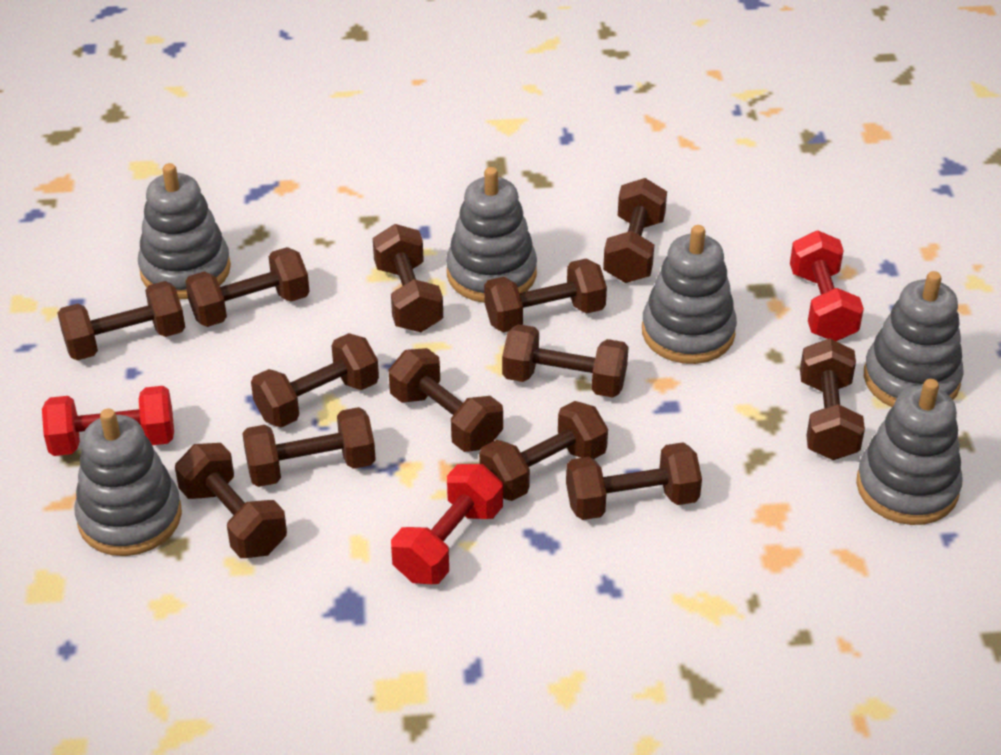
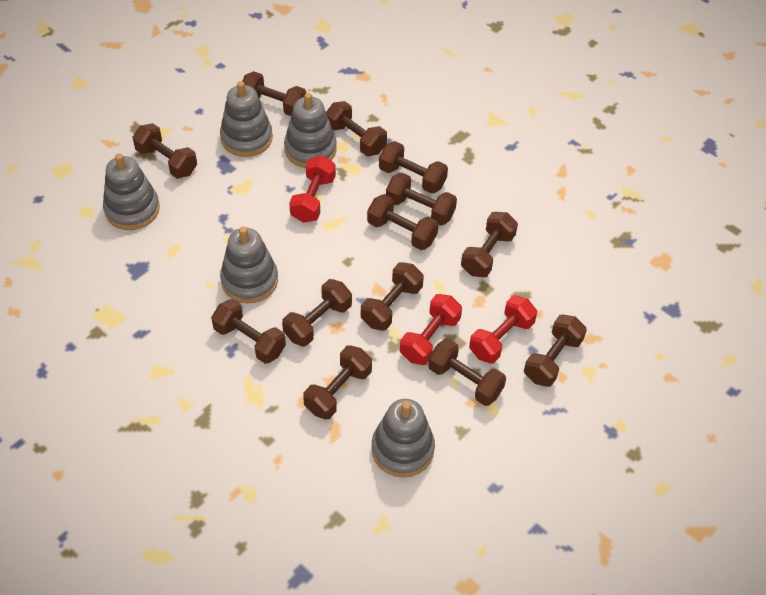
grey stacking toy: 6 -> 5

